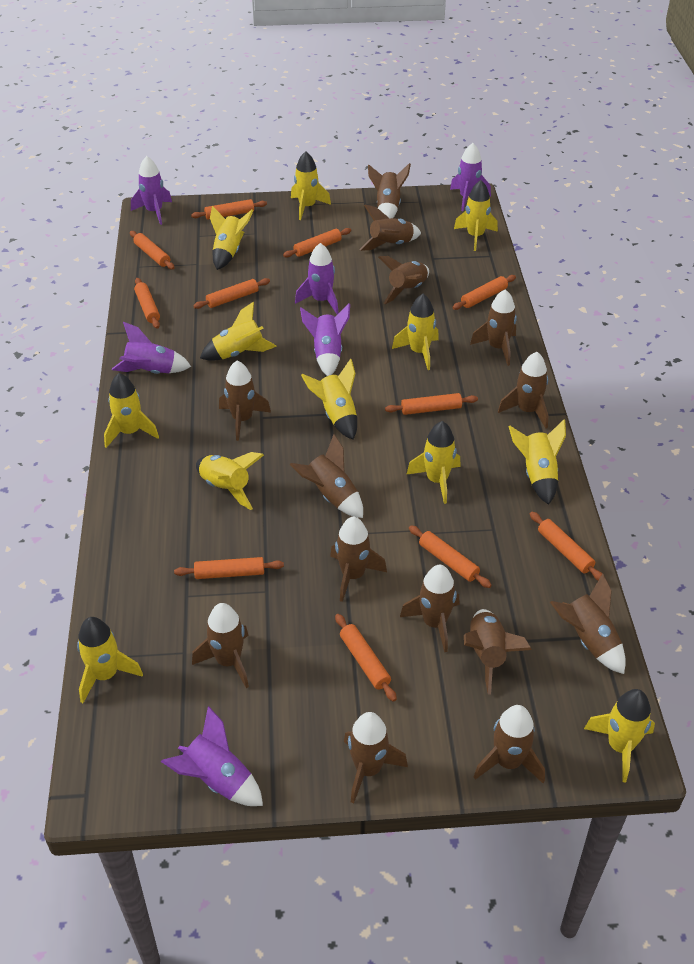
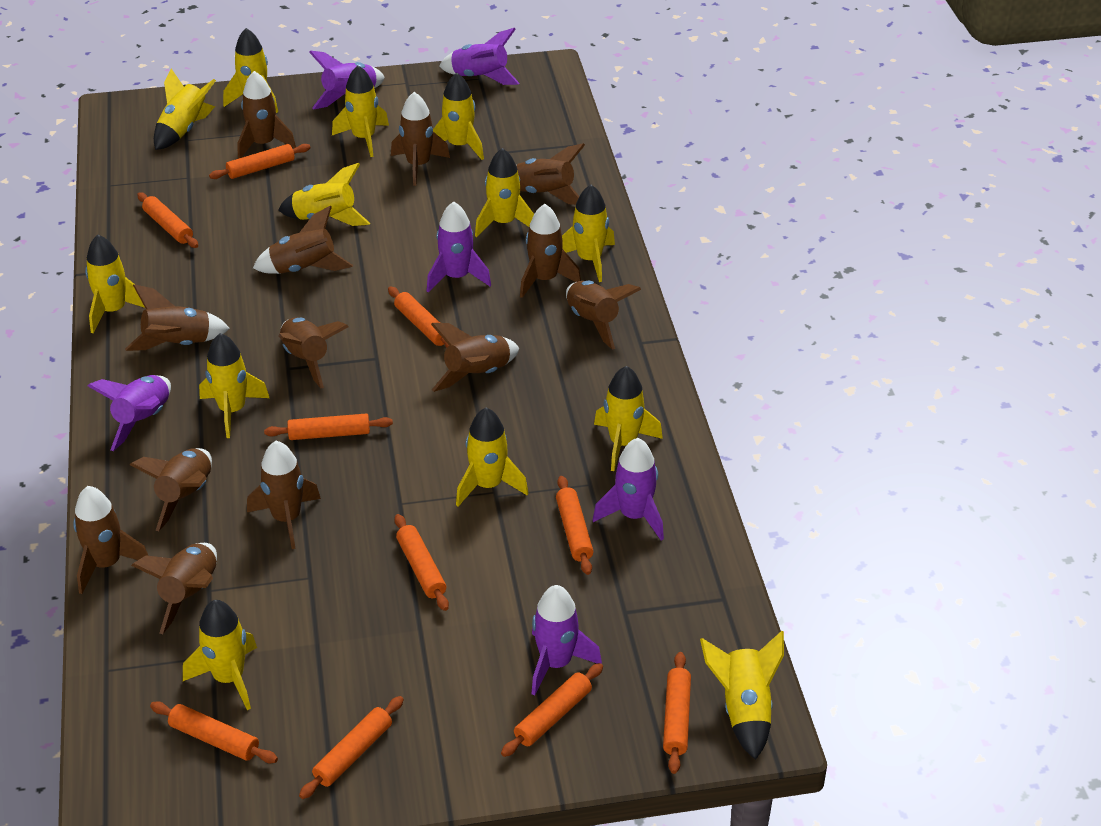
brown rocket: 14 -> 13
orange rolling pin: 11 -> 10
yellow rocket: 12 -> 13

